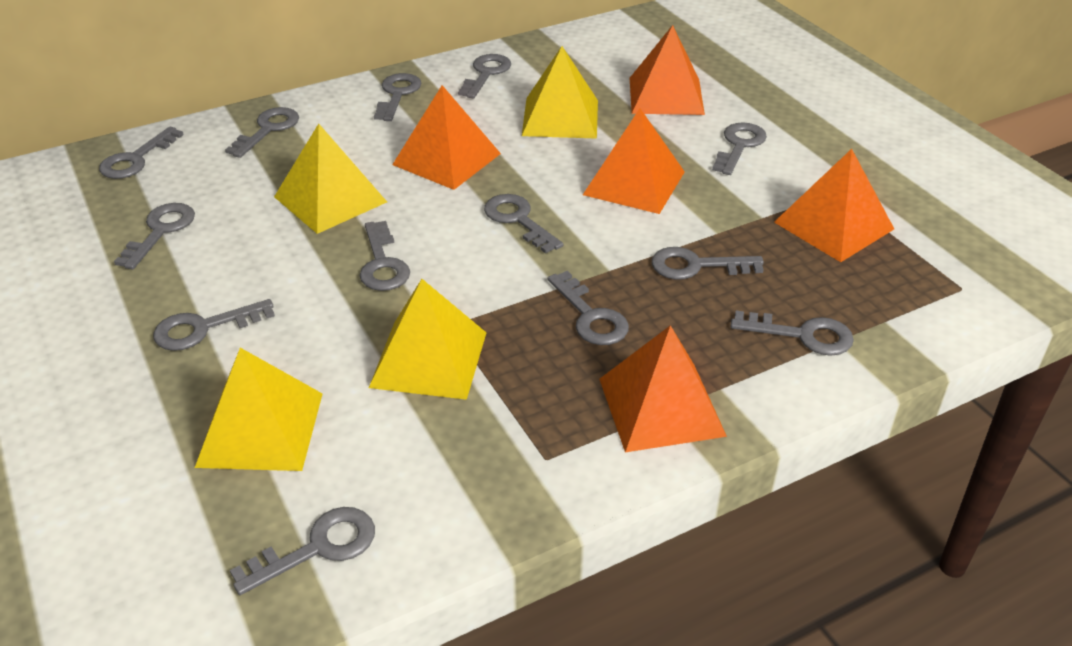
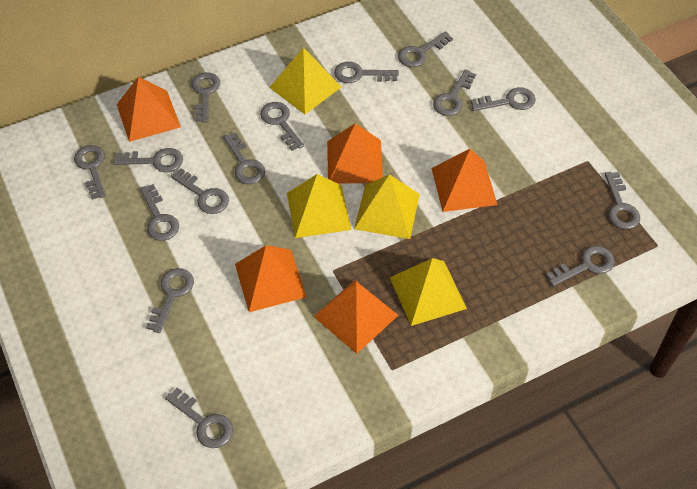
grey key: 13 -> 15

